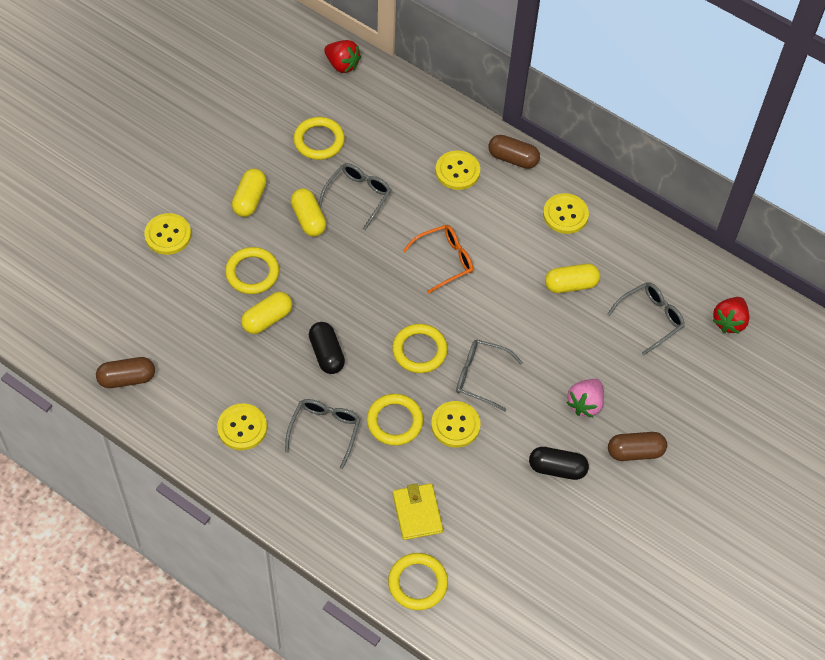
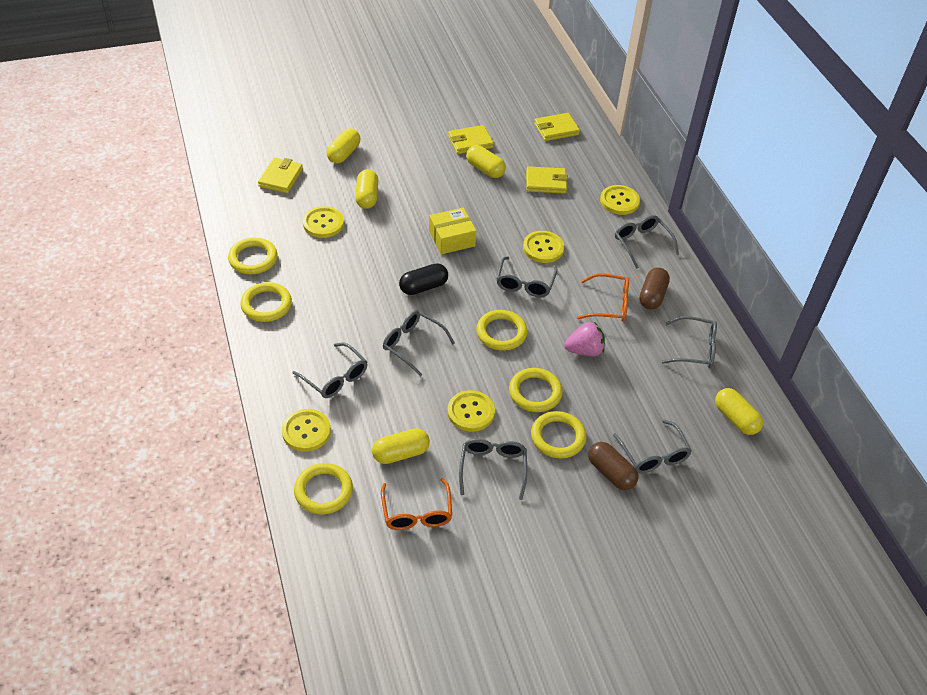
black capsule: 2 -> 1
brown capsule: 3 -> 2
grey glasses: 4 -> 7
orange glasses: 1 -> 2
red strawberry: 2 -> 0
yellow box: 0 -> 1
yellow capsule: 4 -> 5
yellow ring: 5 -> 6
yellow wallet: 1 -> 4

